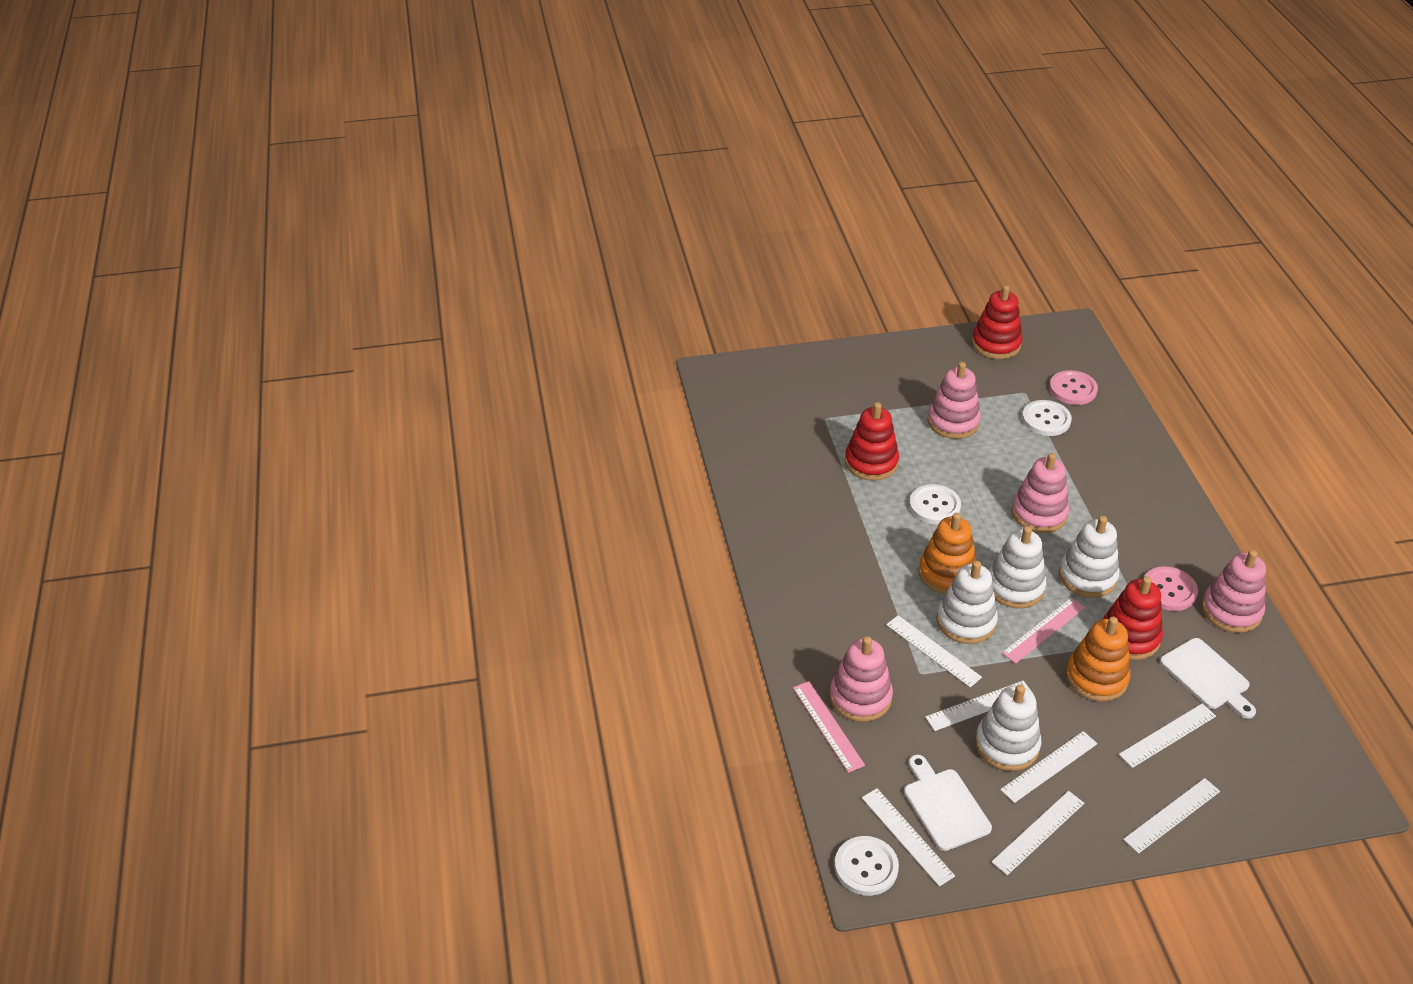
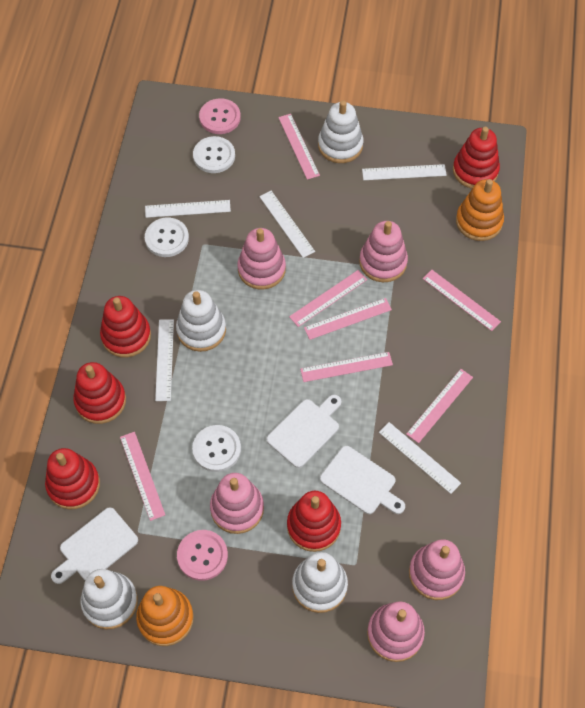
pink ruler: 2 -> 7
pink stacking toy: 4 -> 5
red stacking toy: 3 -> 5
white cutting board: 2 -> 3
white ruler: 7 -> 5

